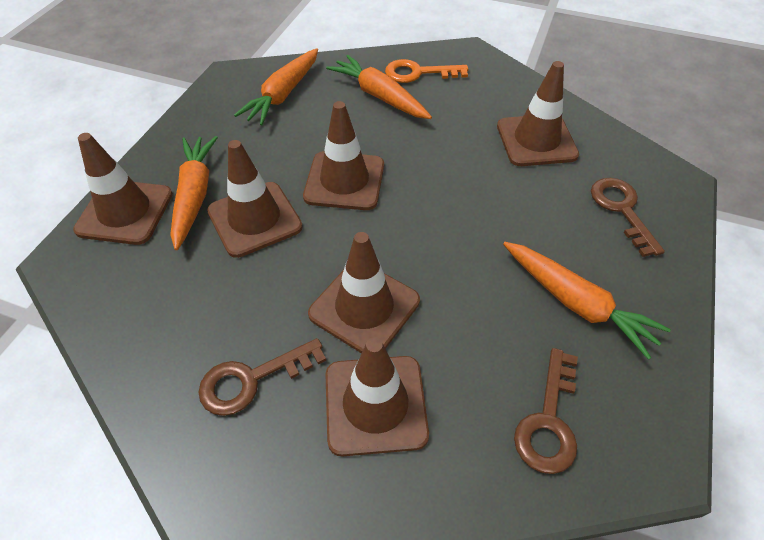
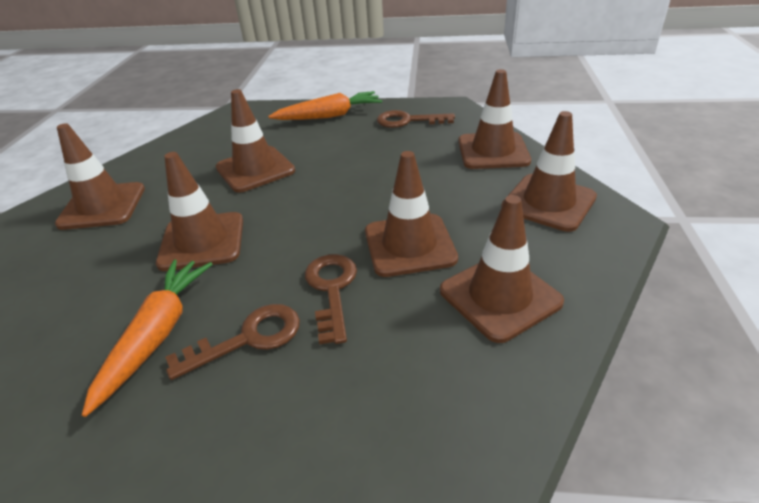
brown traffic cone: 6 -> 7
orange carrot: 4 -> 2
orange key: 1 -> 0

